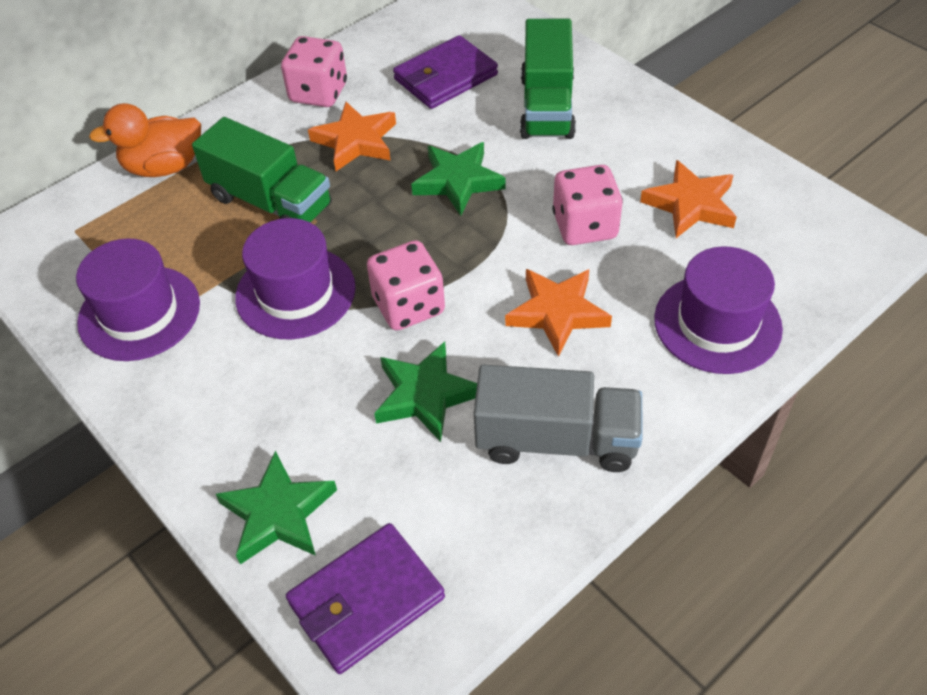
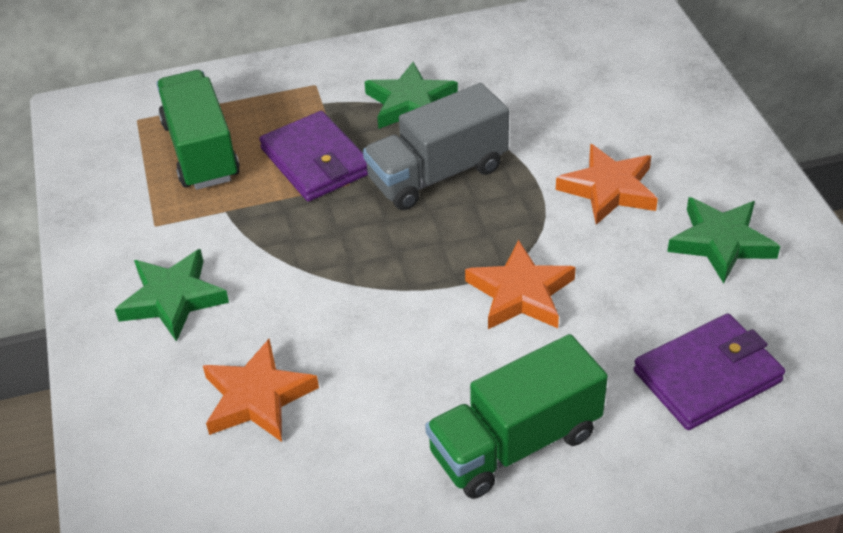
orange duck: 1 -> 0
pink dice: 3 -> 0
purple hat: 3 -> 0

